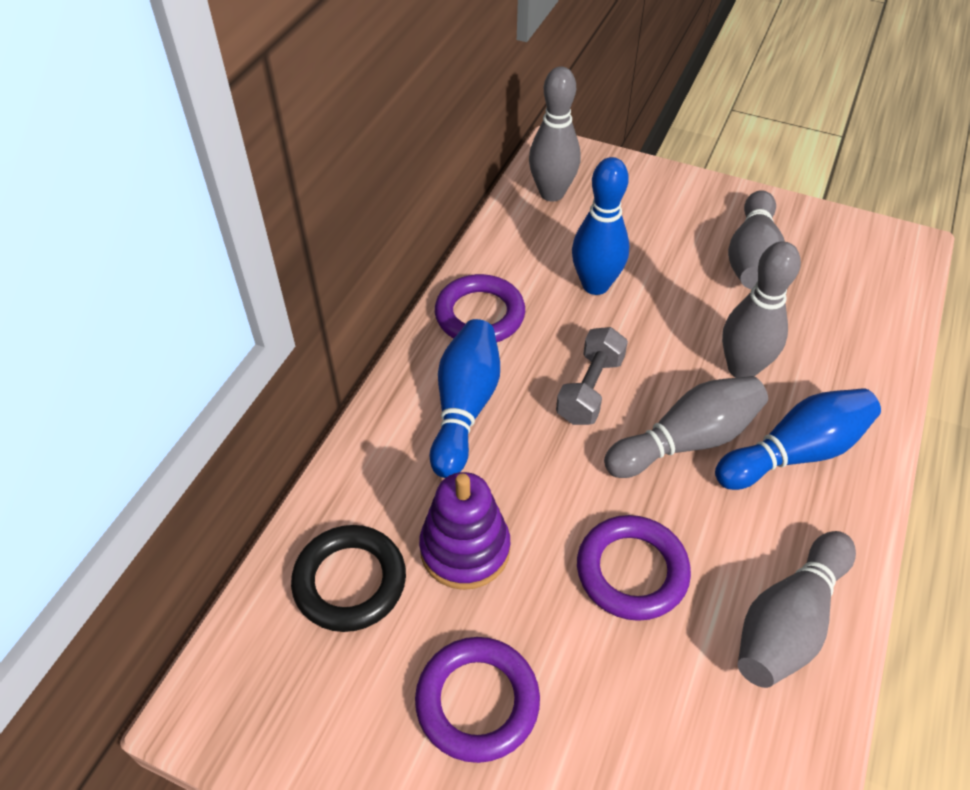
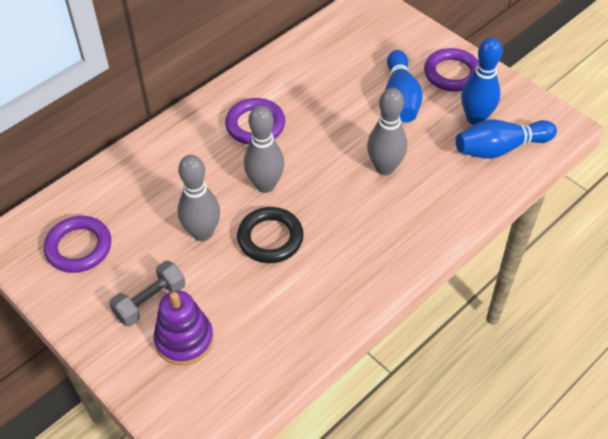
grey bowling pin: 5 -> 3

